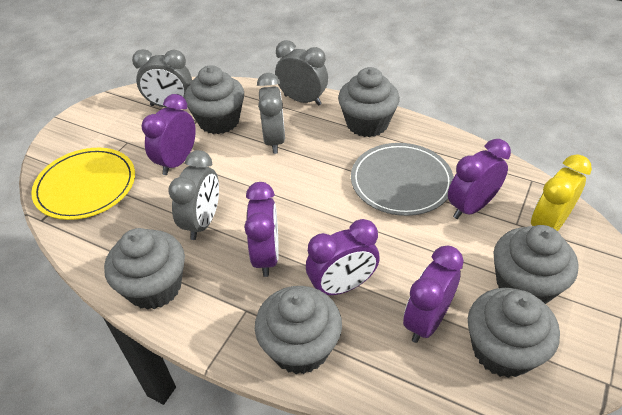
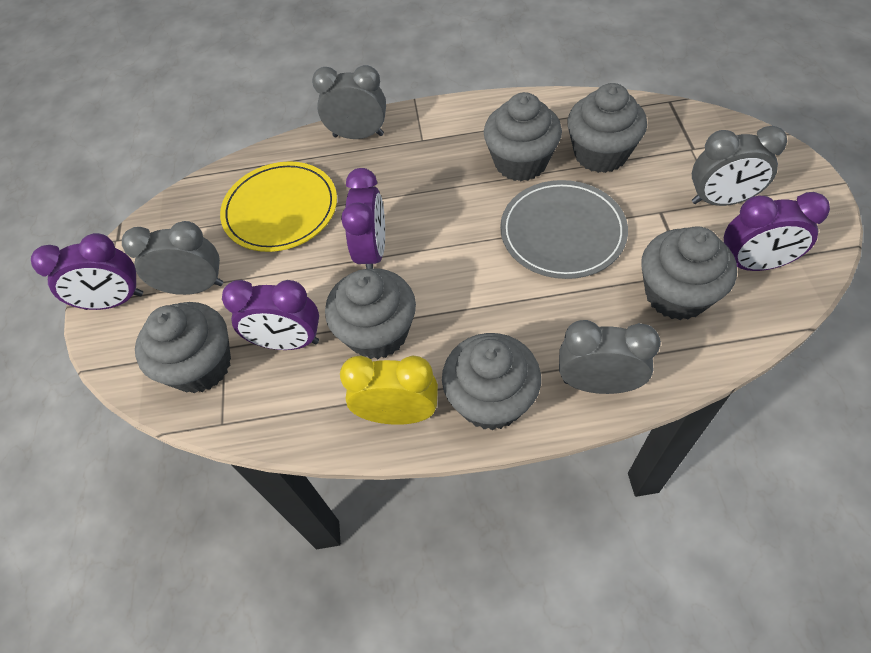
purple clock: 5 -> 4

